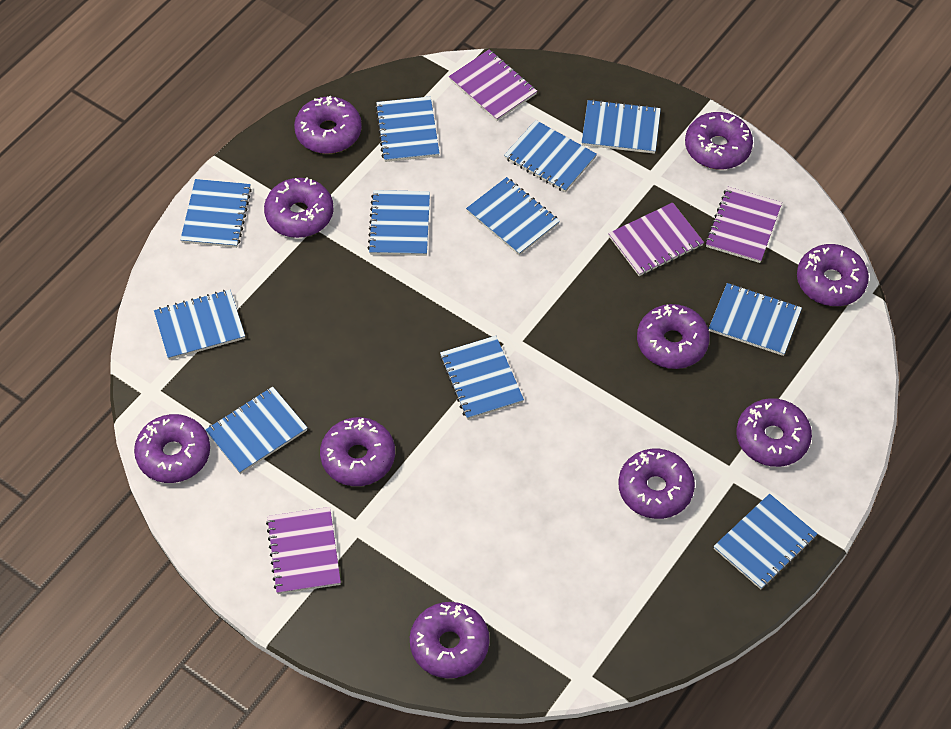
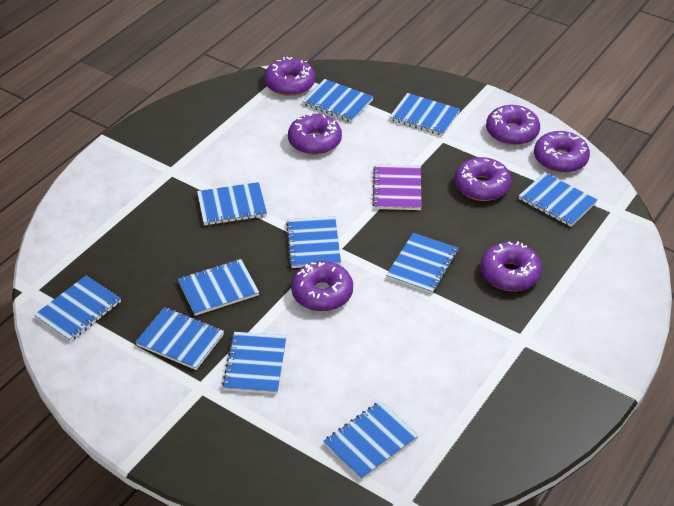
purple donut: 10 -> 7
purple notebook: 4 -> 1

